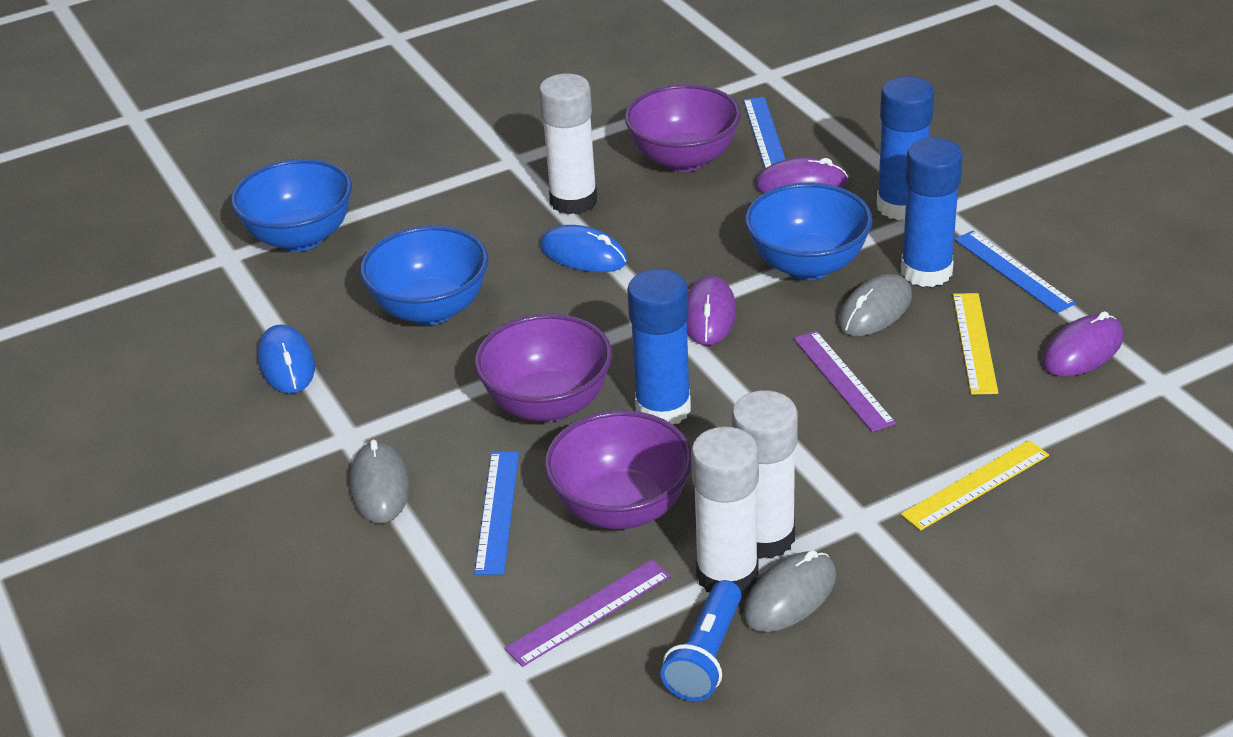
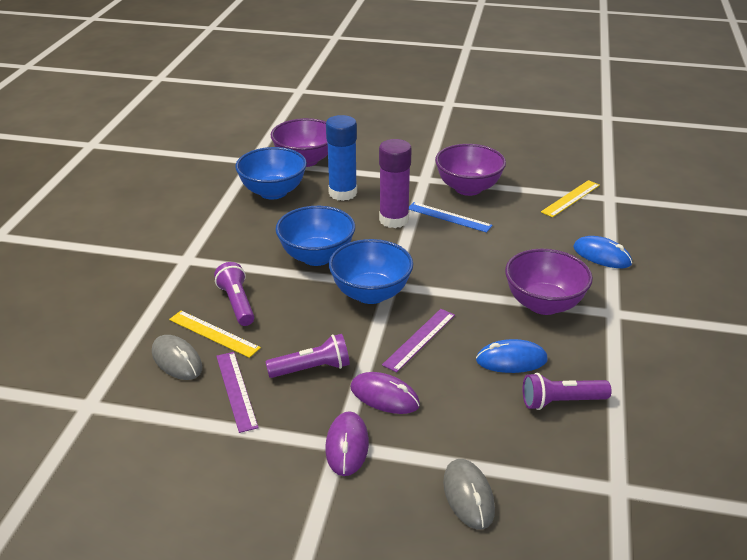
blue flashlight: 1 -> 0
blue glue stick: 3 -> 1
blue ruler: 3 -> 1
grey mouse: 3 -> 2
purple flashlight: 0 -> 3
purple glue stick: 0 -> 1
purple mouse: 3 -> 2
white glue stick: 3 -> 0

